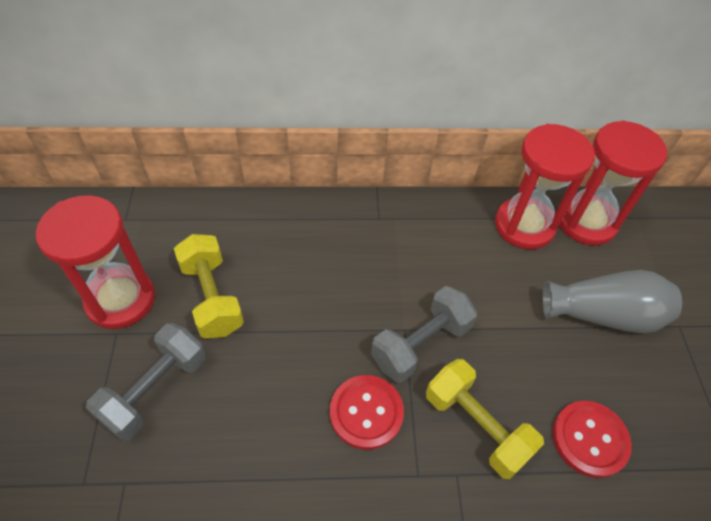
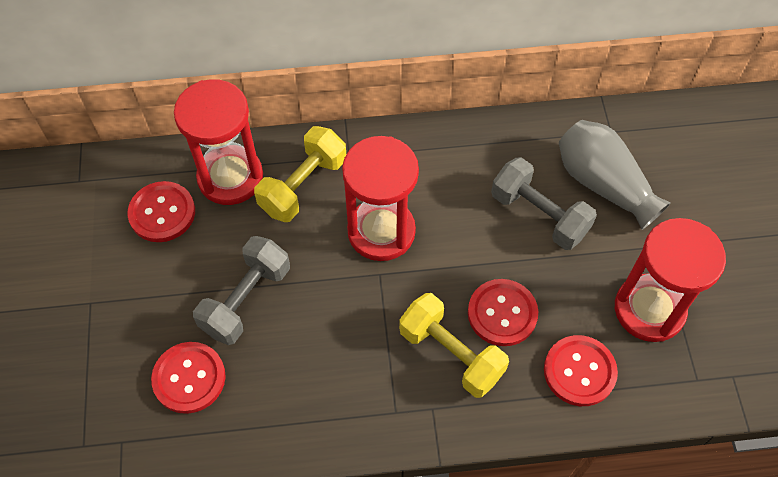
red button: 2 -> 4

